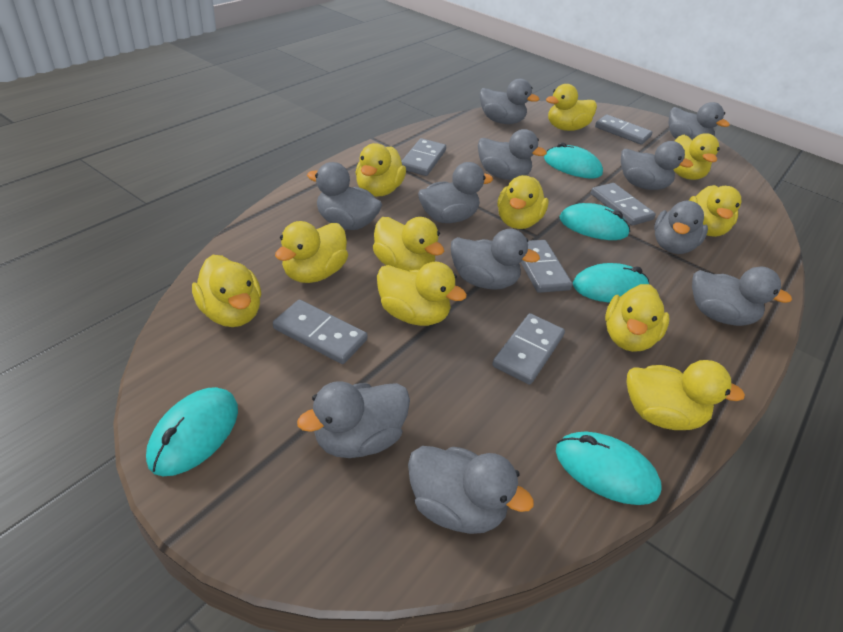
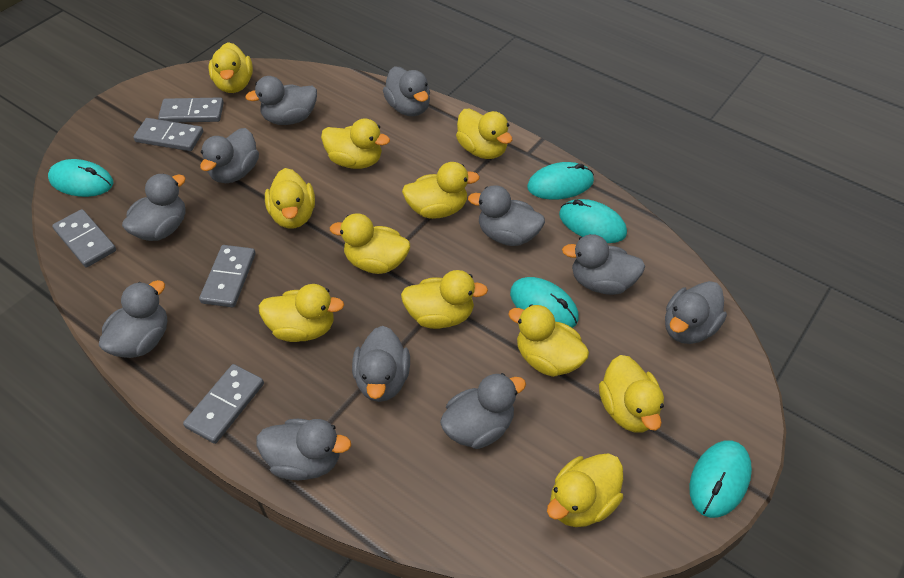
grey domino: 6 -> 5

